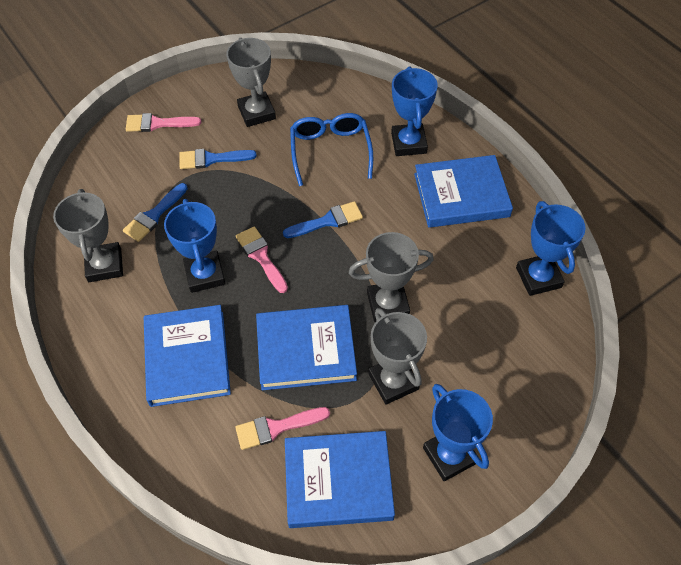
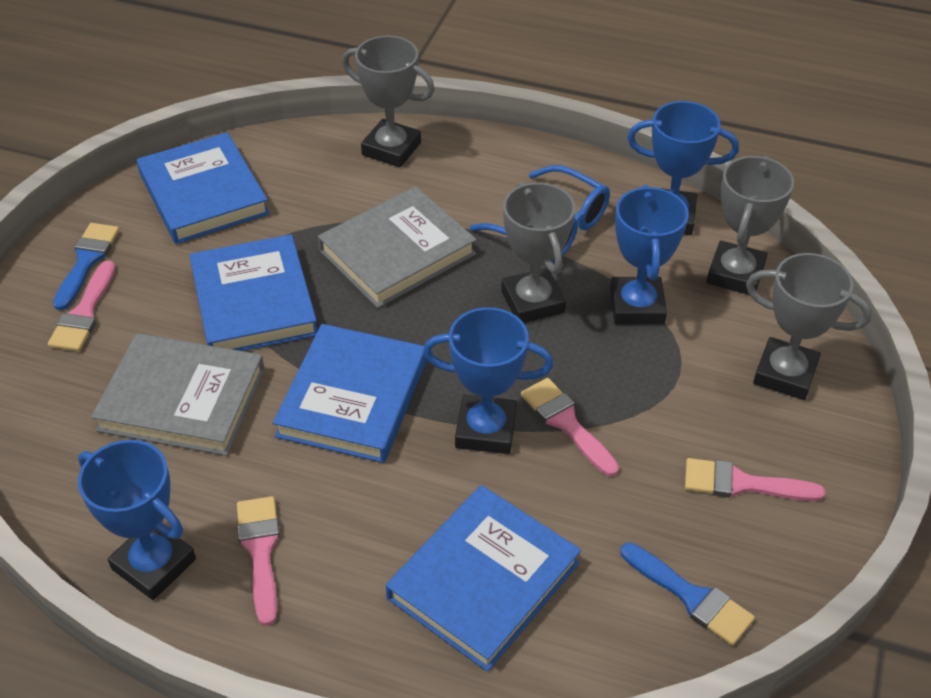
blue brush: 3 -> 2
grey book: 0 -> 2
pink brush: 3 -> 4

